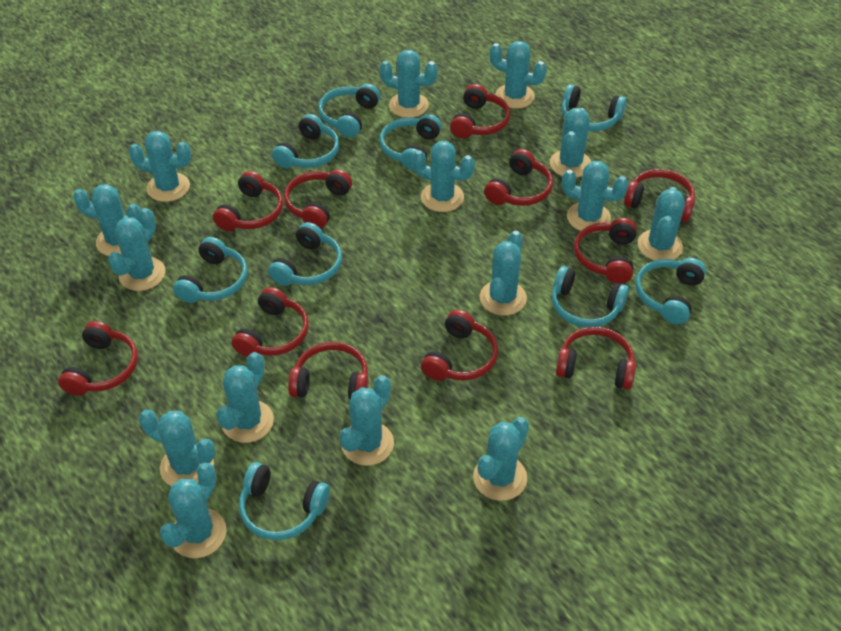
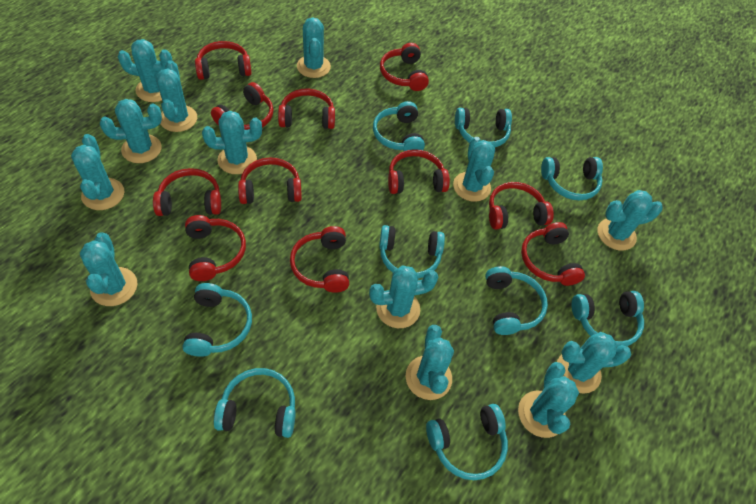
turquoise cactus: 15 -> 13

